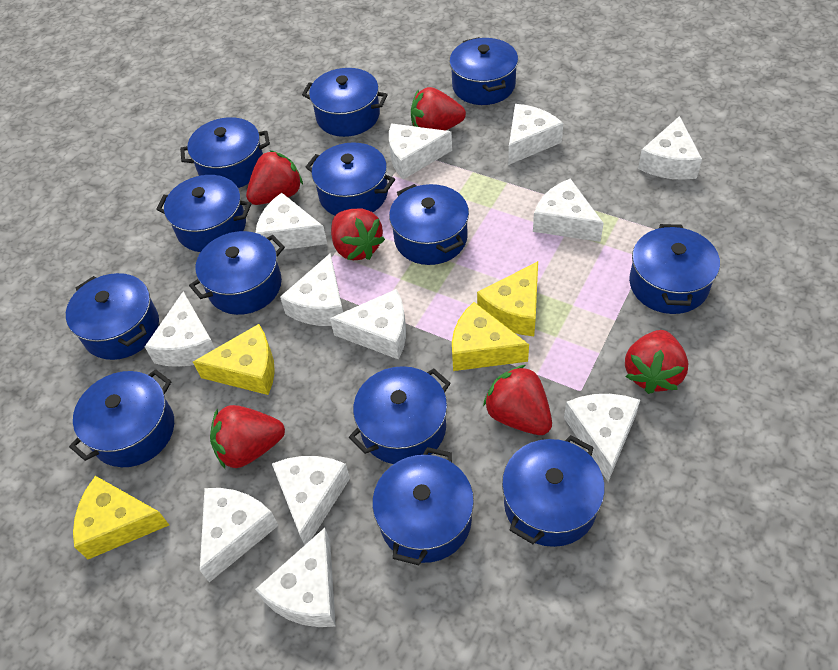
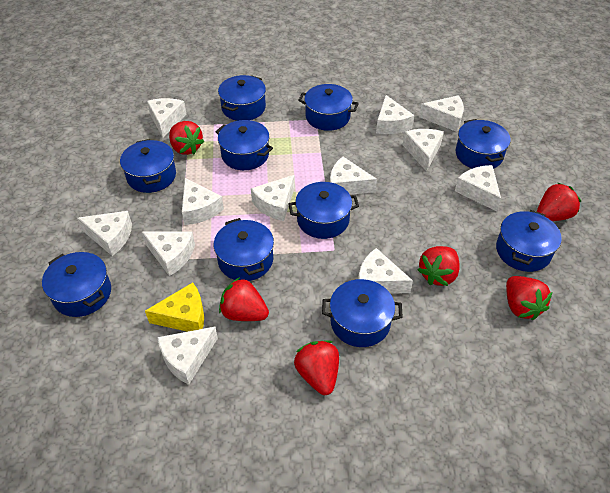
blue pot: 13 -> 10
yellow cheese: 4 -> 1

